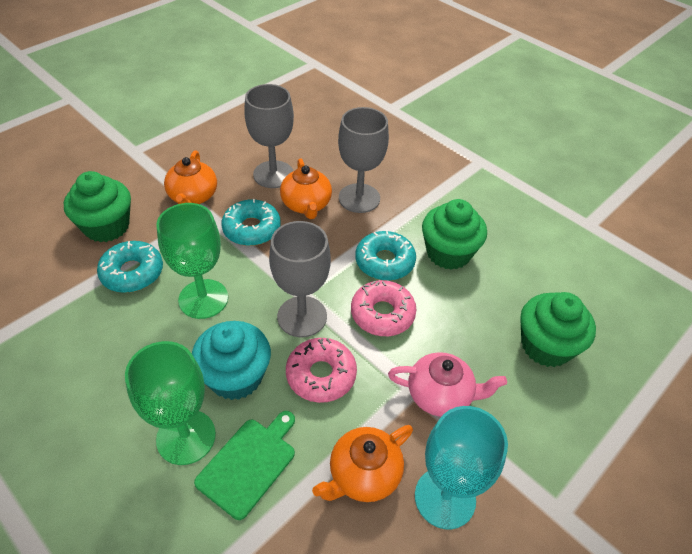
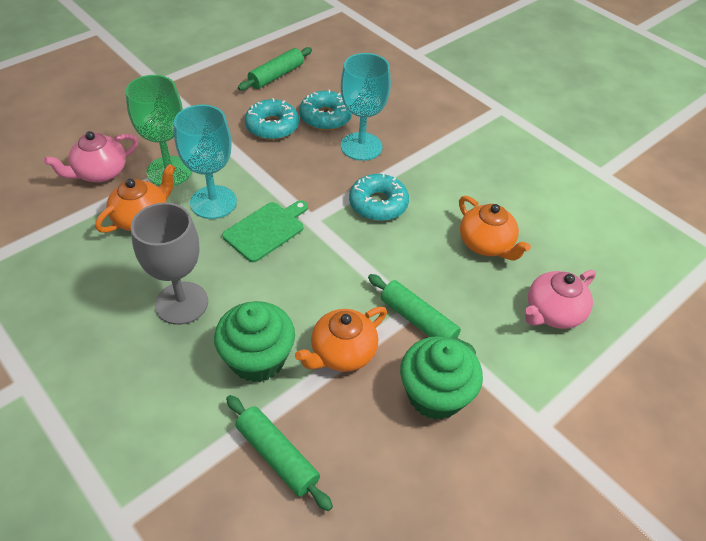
green cupcake: 3 -> 2
green goblet: 2 -> 1
green rolling pin: 0 -> 3
grey goblet: 3 -> 1
pink donut: 2 -> 0
pink teapot: 1 -> 2
turquoise cupcake: 1 -> 0
turquoise goblet: 1 -> 2

